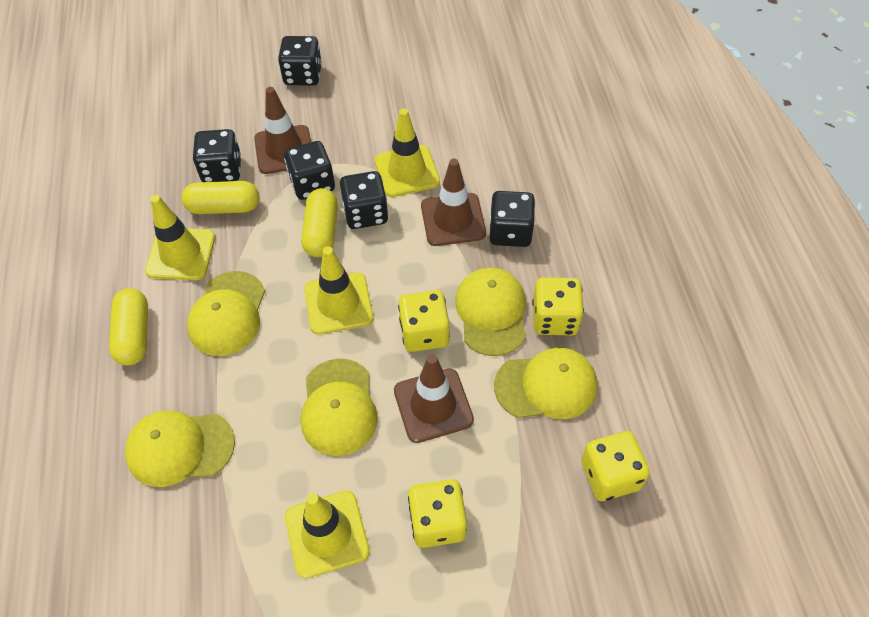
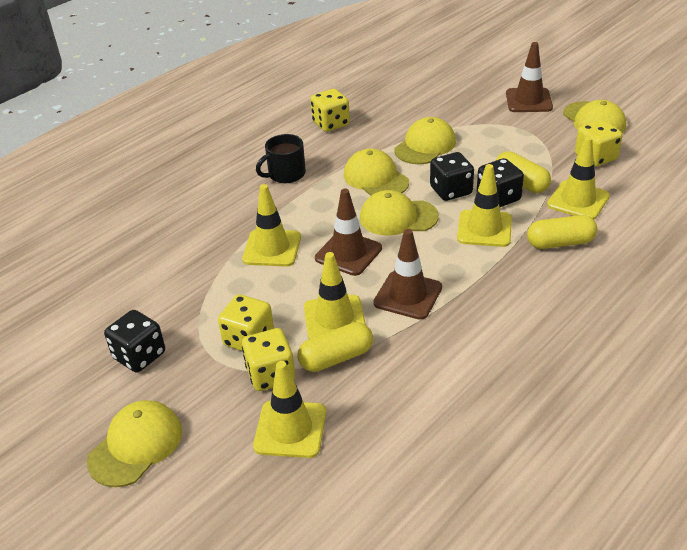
black dice: 5 -> 3
black mug: 0 -> 1
yellow traffic cone: 4 -> 5

